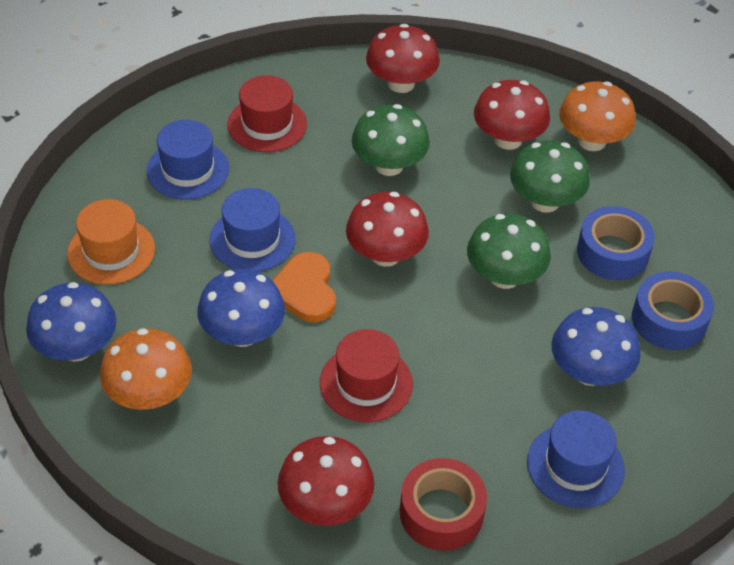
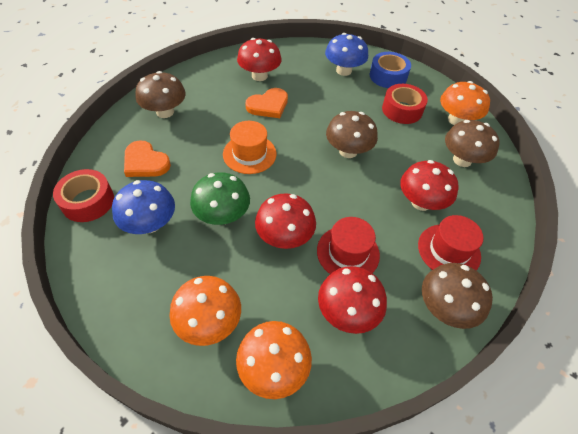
blue hat: 3 -> 0
blue mushroom: 3 -> 2
blue tape: 2 -> 1
brown mushroom: 0 -> 4
green mushroom: 3 -> 1
orange heart: 1 -> 2
orange mushroom: 2 -> 3
red tape: 1 -> 2

